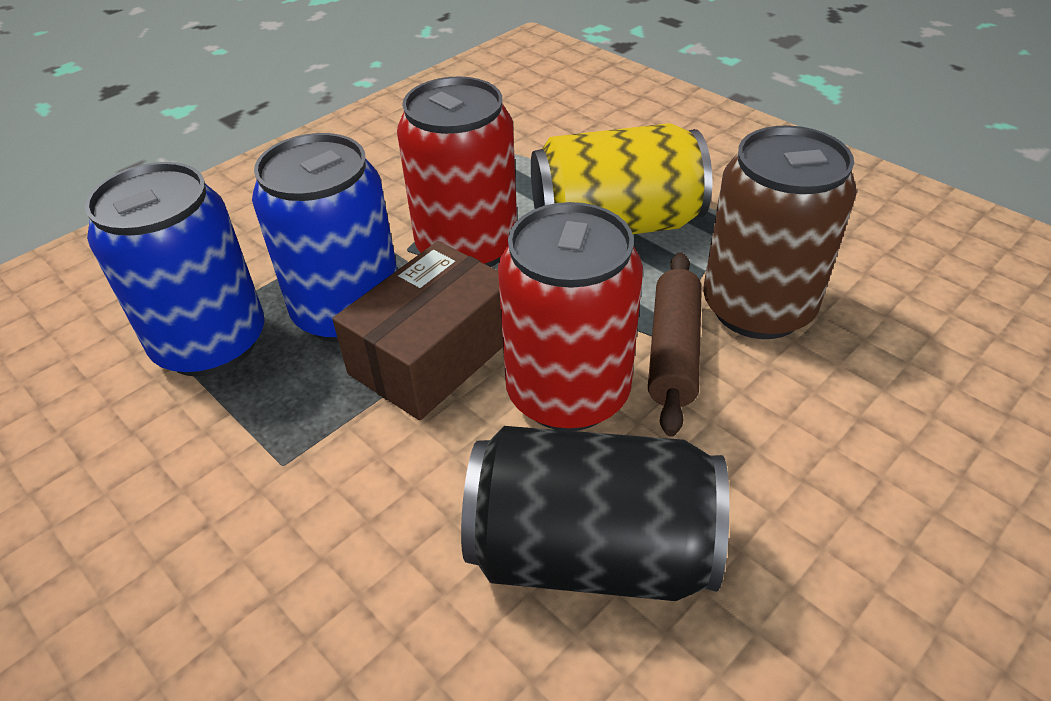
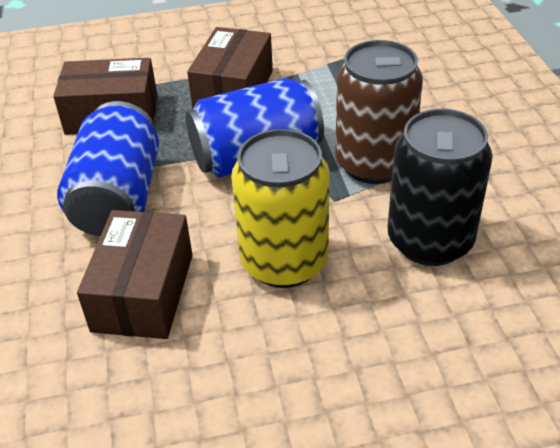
brown box: 1 -> 3
brown rolling pin: 1 -> 0
red can: 2 -> 0

